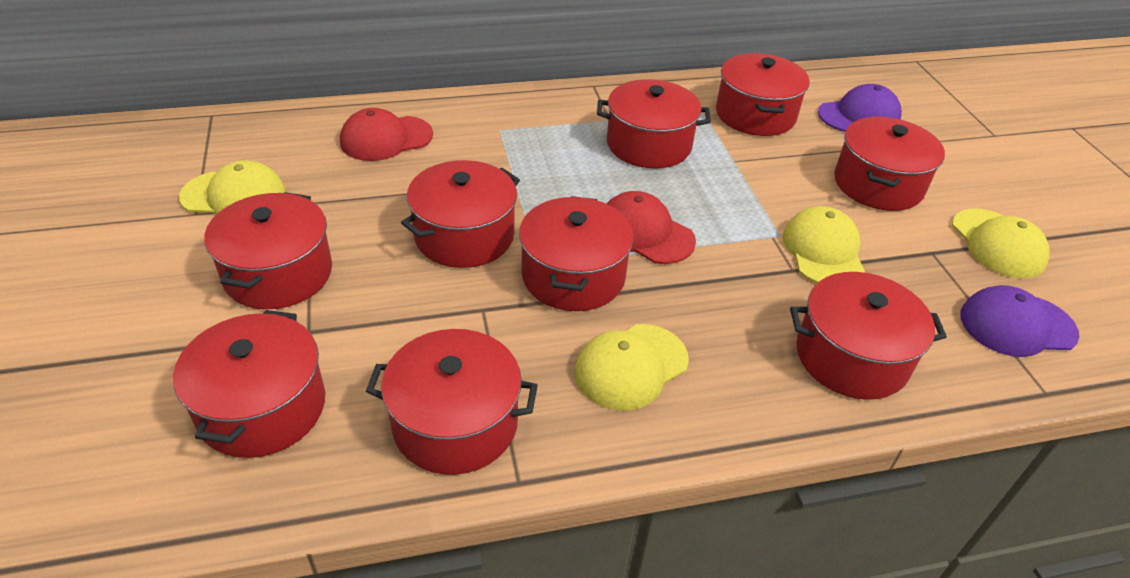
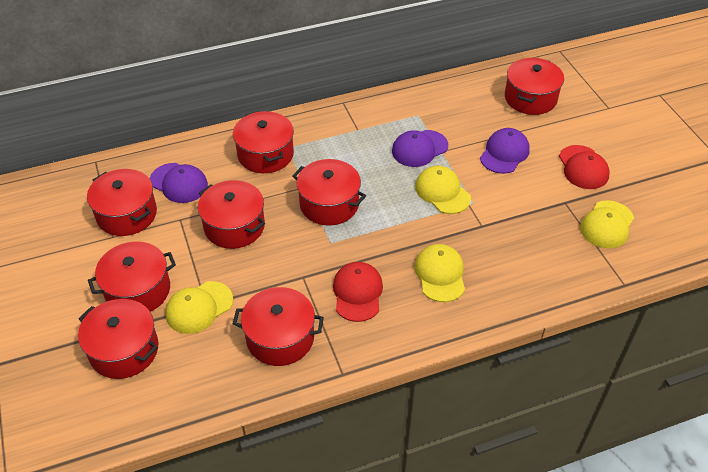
purple cap: 2 -> 3
red pot: 9 -> 8

